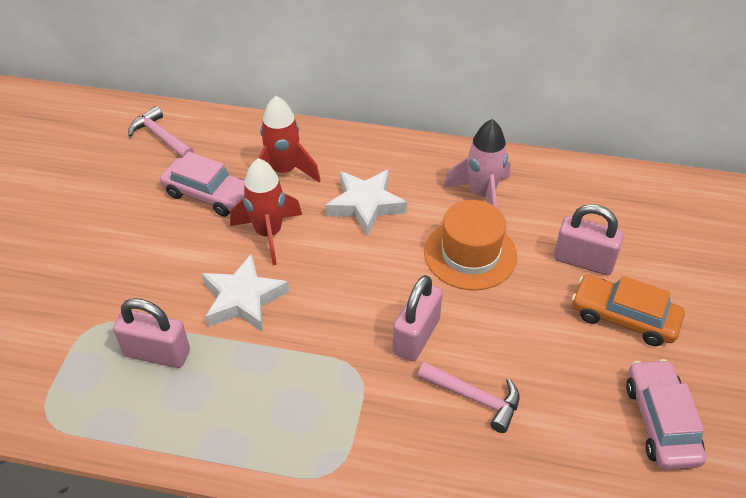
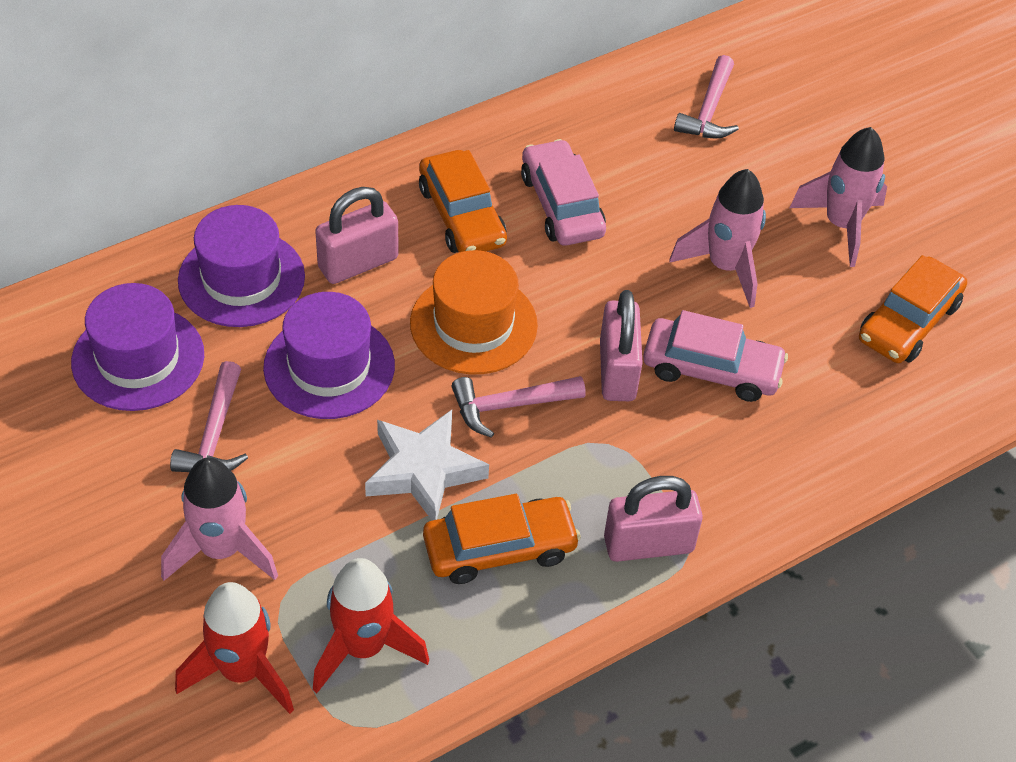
orange car: 1 -> 3
pink hammer: 2 -> 3
pink rocket: 1 -> 3
purple hat: 0 -> 3
white star: 2 -> 1

